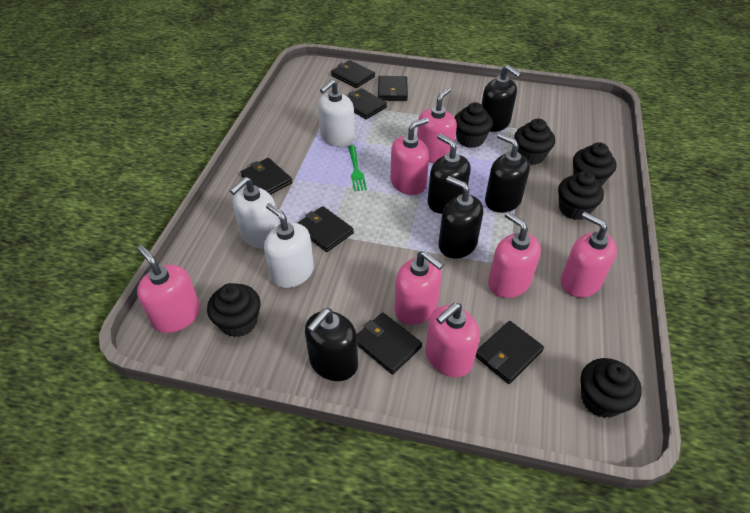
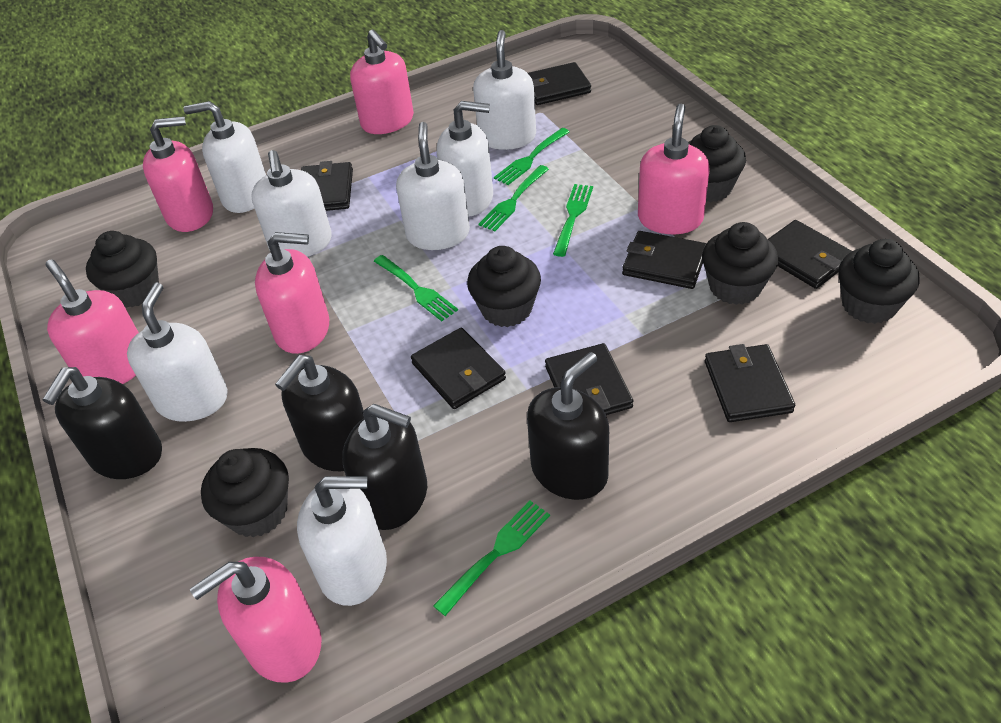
black soap dispenser: 5 -> 4
green fork: 1 -> 5
pink soap dispenser: 7 -> 6
white soap dispenser: 3 -> 7

